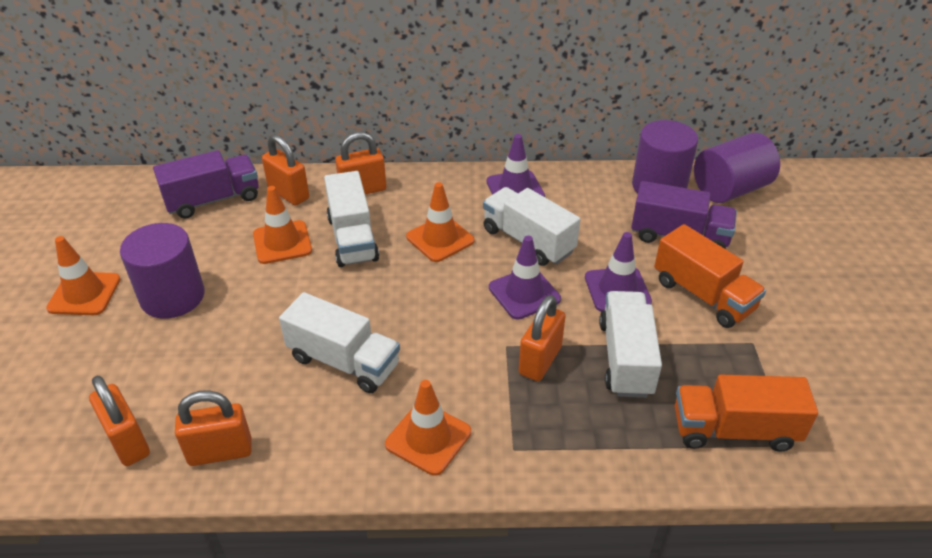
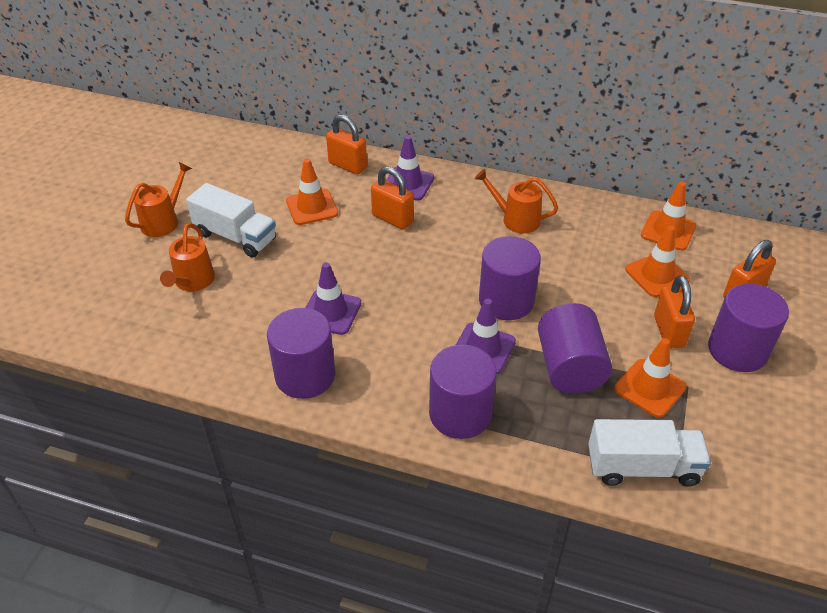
orange padlock: 5 -> 4
orange truck: 2 -> 0
orange watering can: 0 -> 3
purple cylinder: 3 -> 5
purple truck: 2 -> 0
white truck: 4 -> 2

